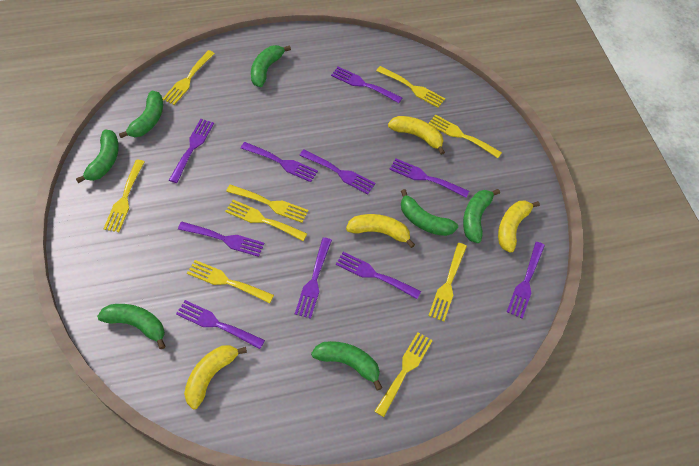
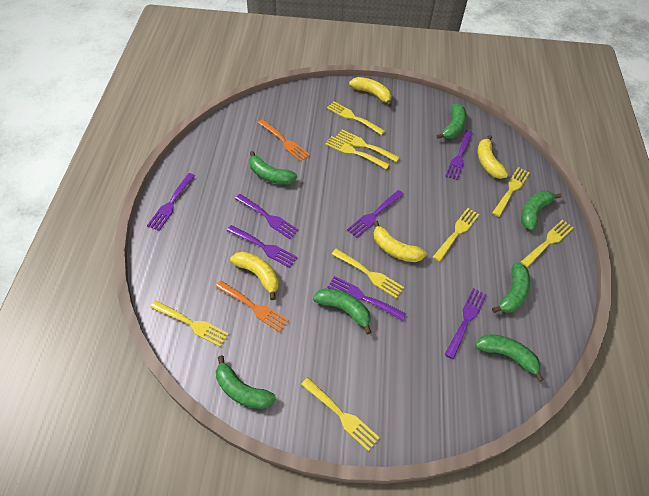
orange fork: 0 -> 2
purple fork: 10 -> 7

